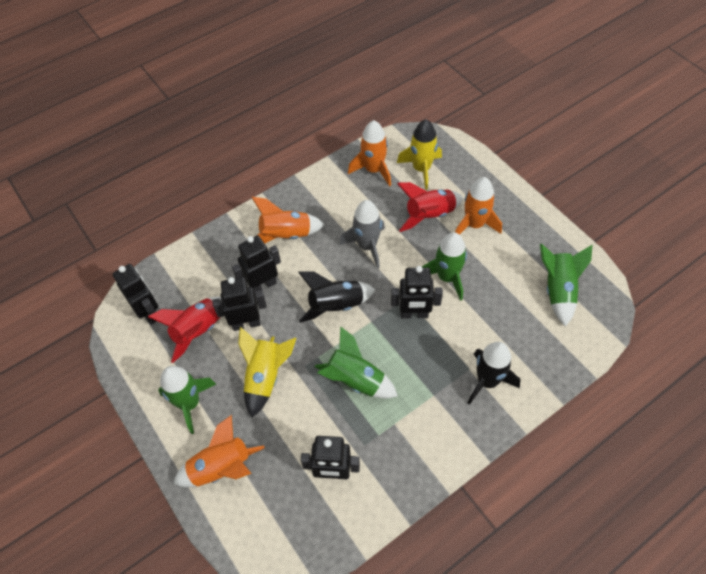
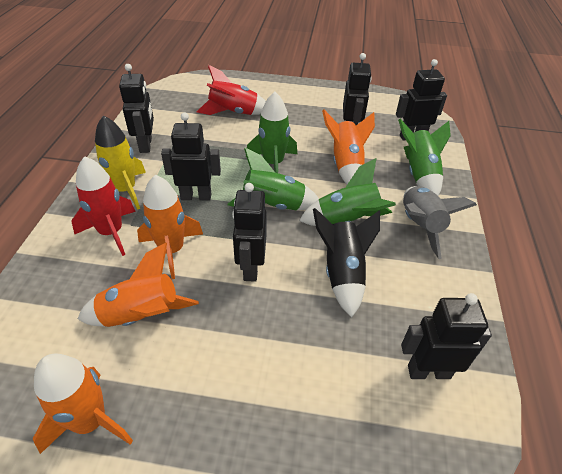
black robot: 5 -> 6
black rocket: 2 -> 1
yellow rocket: 2 -> 1

